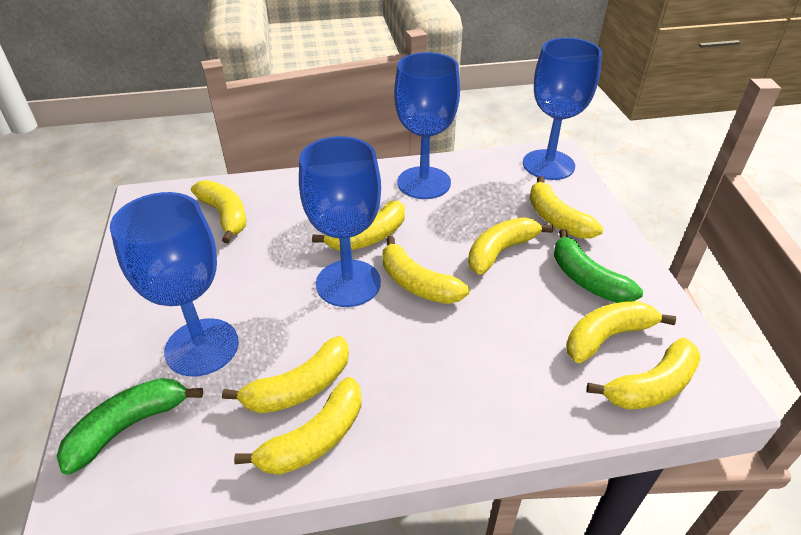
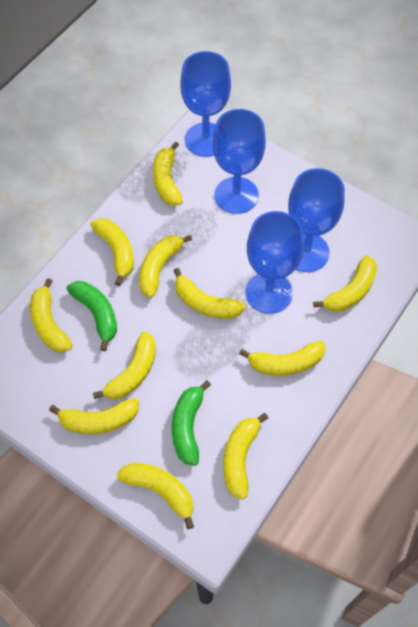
yellow banana: 9 -> 11

